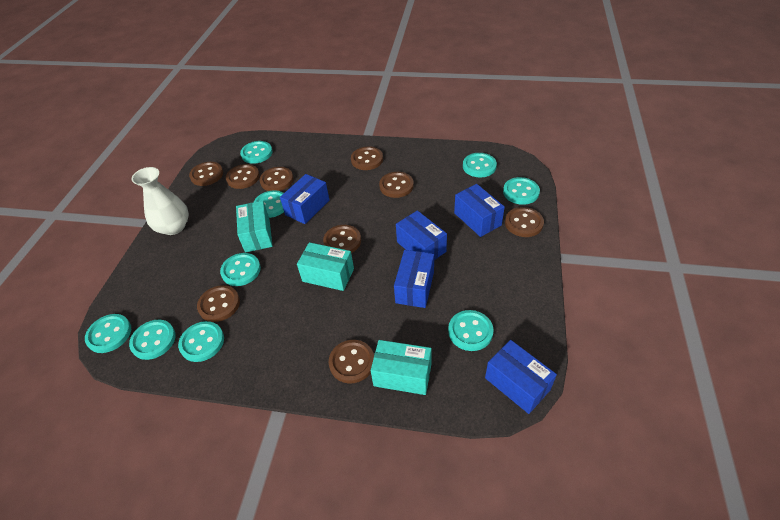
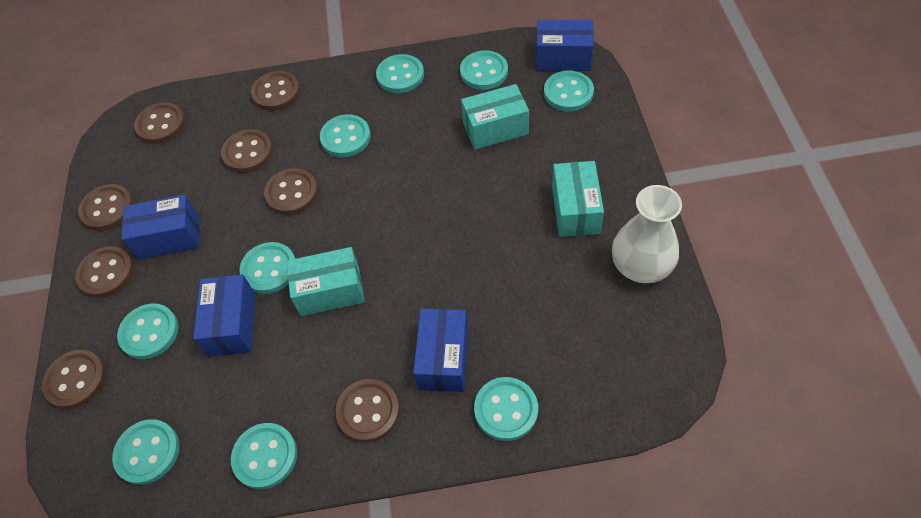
blue box: 5 -> 4
brown button: 9 -> 8

